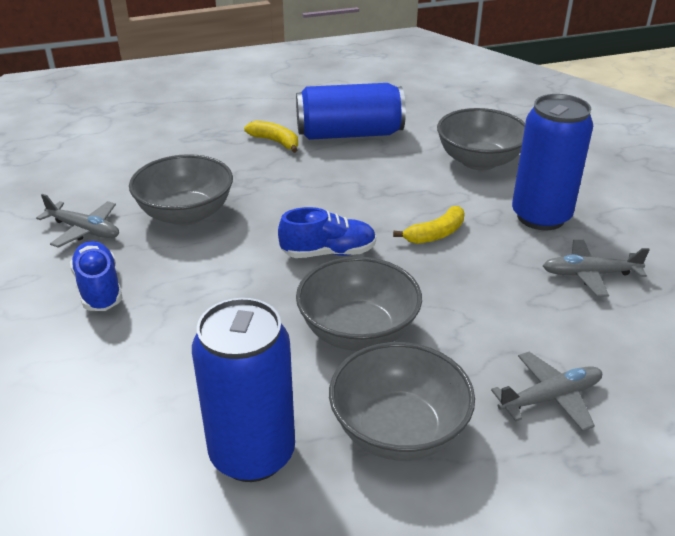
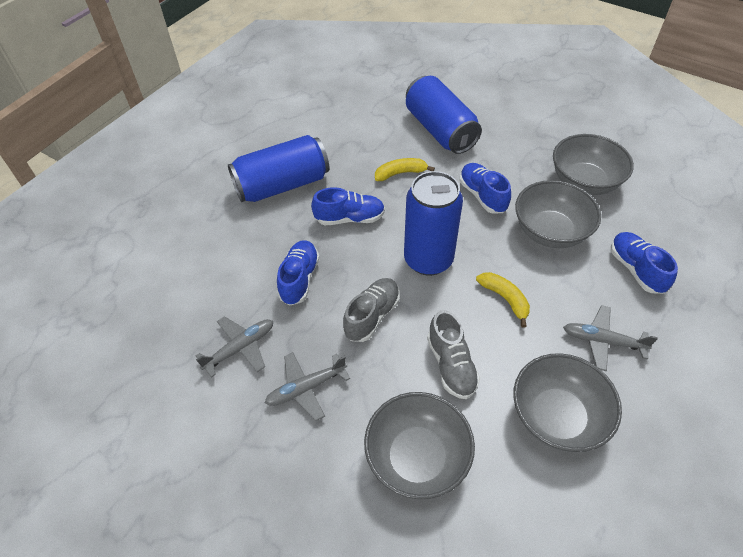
blue shoe: 2 -> 4
grey shoe: 0 -> 2

